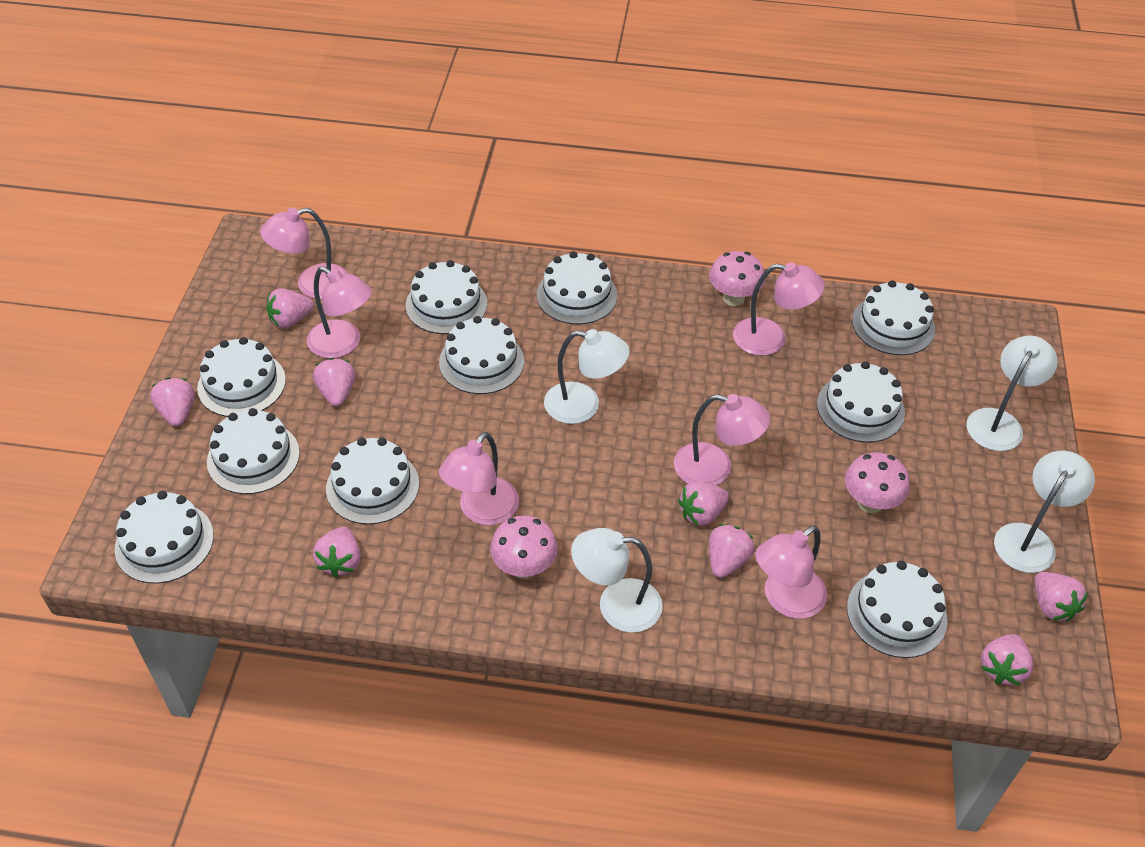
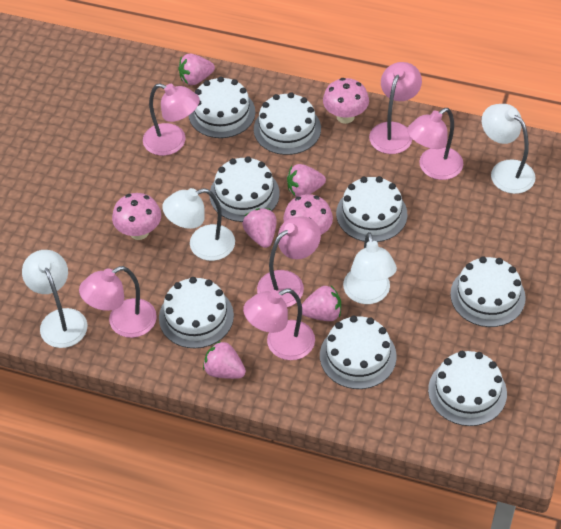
pink strawberry: 8 -> 5
white cake: 10 -> 8

